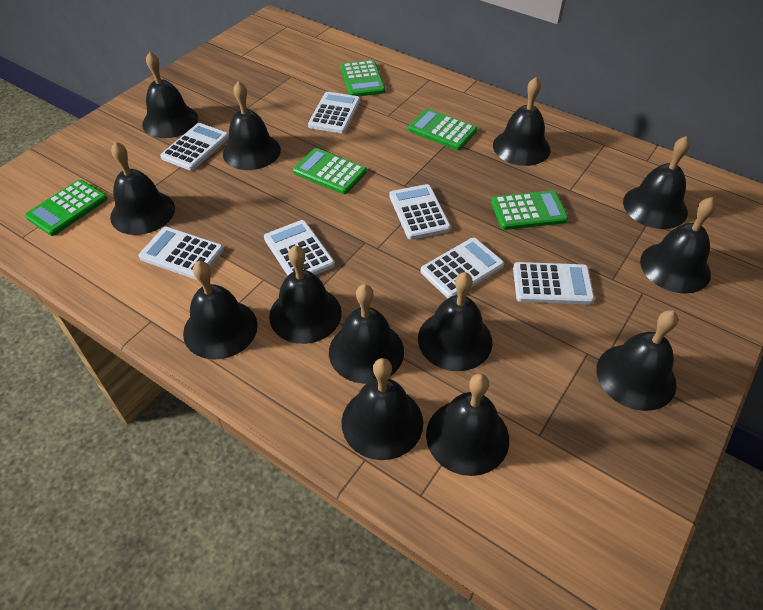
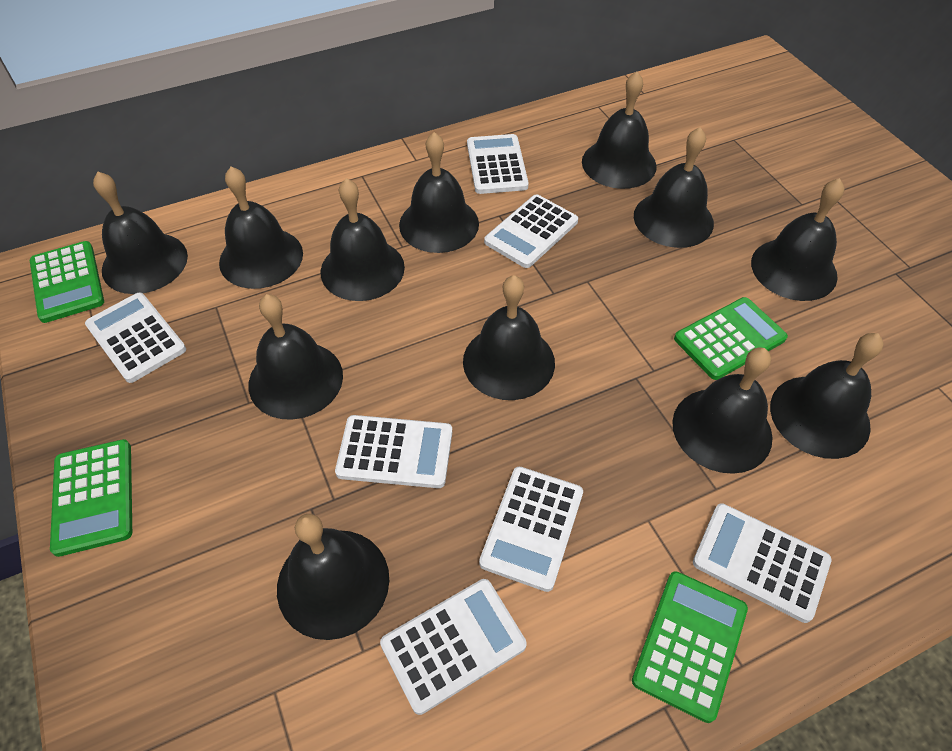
black bell: 13 -> 12
green calculator: 5 -> 4

